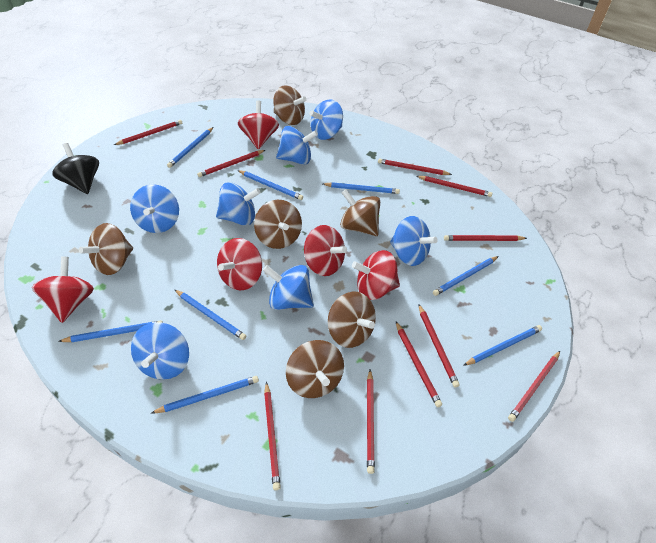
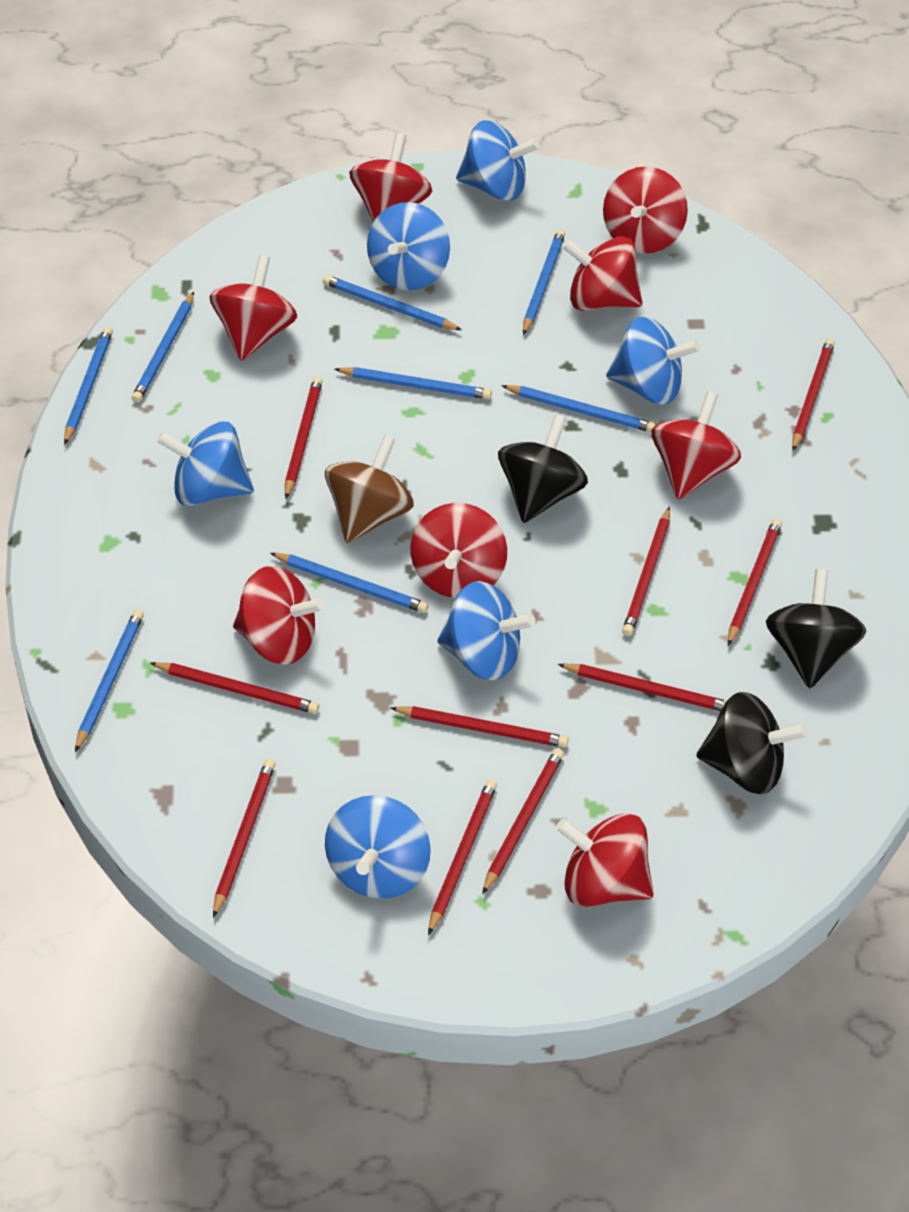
black spinning top: 1 -> 3
blue spinning top: 7 -> 6
brown spinning top: 6 -> 1
red spinning top: 5 -> 8

